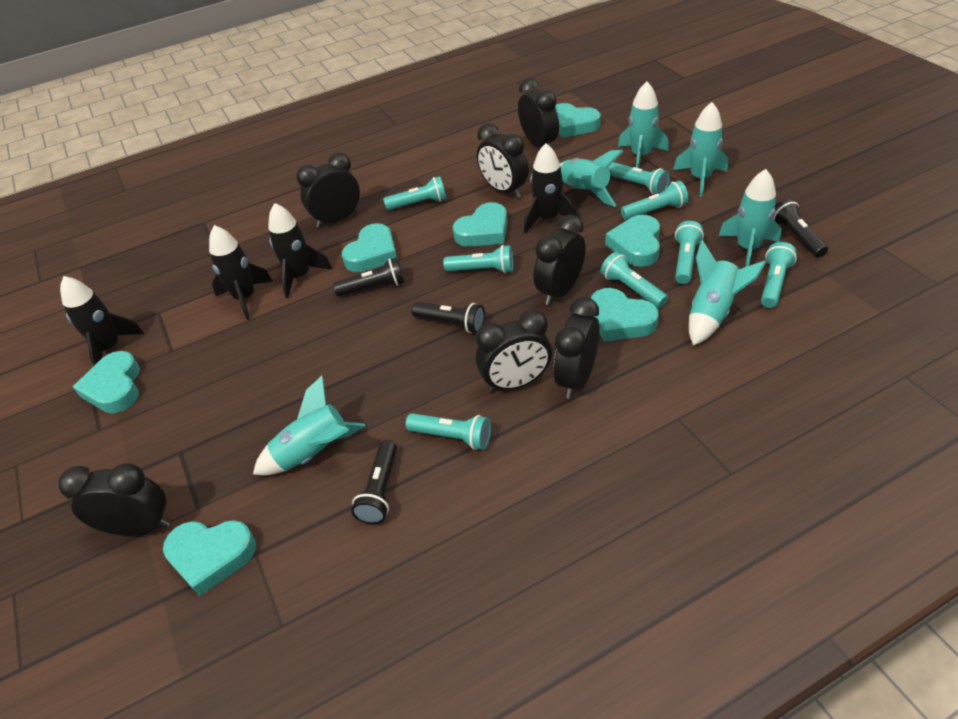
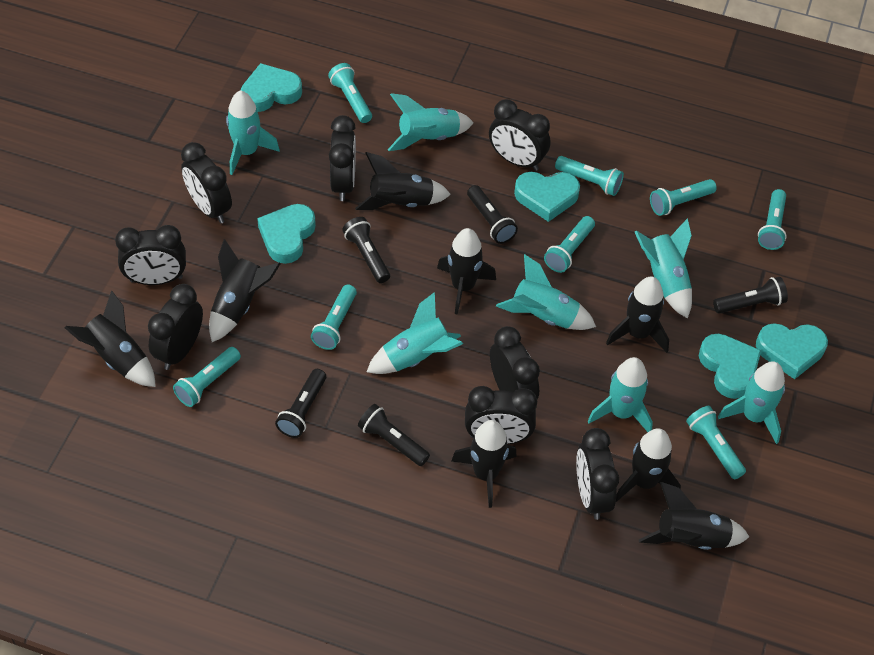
black clock: 7 -> 8
black flashlight: 4 -> 5
black rocket: 4 -> 8
turquoise heart: 7 -> 5
turquoise rocket: 6 -> 7

